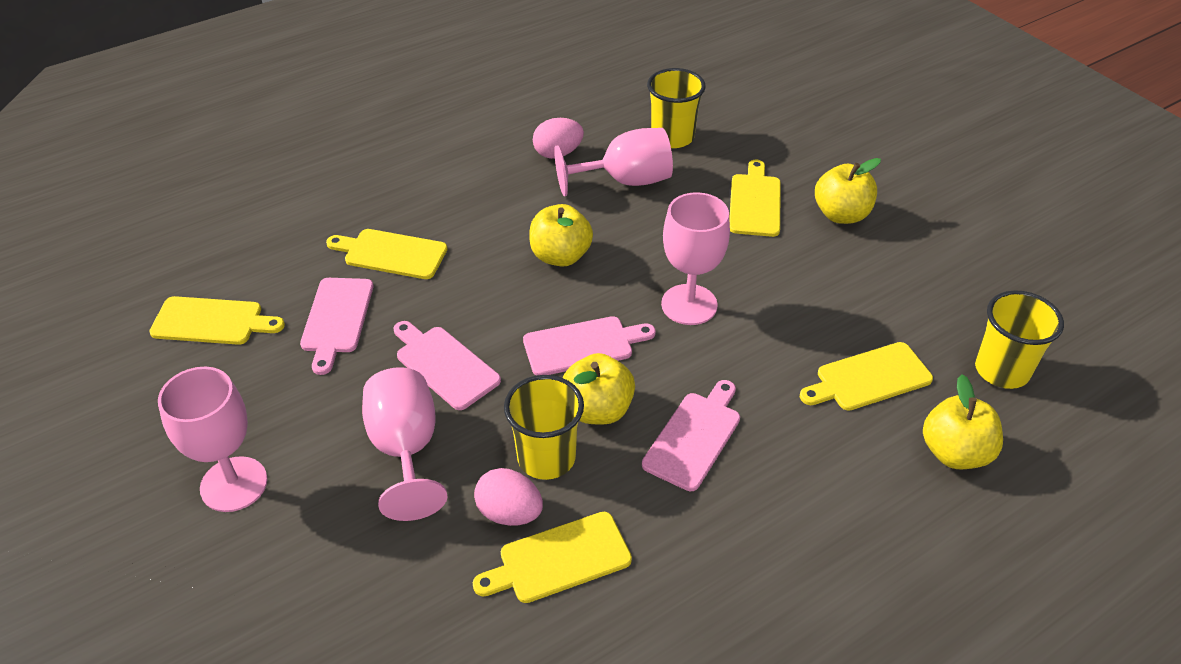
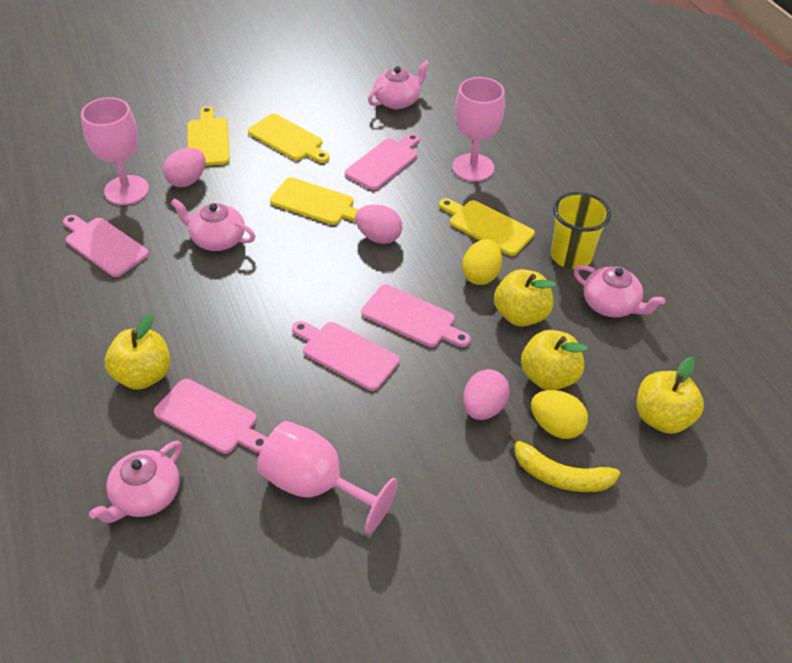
pink cutting board: 4 -> 5
pink egg: 2 -> 3
pink goblet: 4 -> 3
pink teapot: 0 -> 4
yellow banana: 0 -> 1
yellow cup: 3 -> 1
yellow cutting board: 5 -> 4
yellow egg: 0 -> 2

